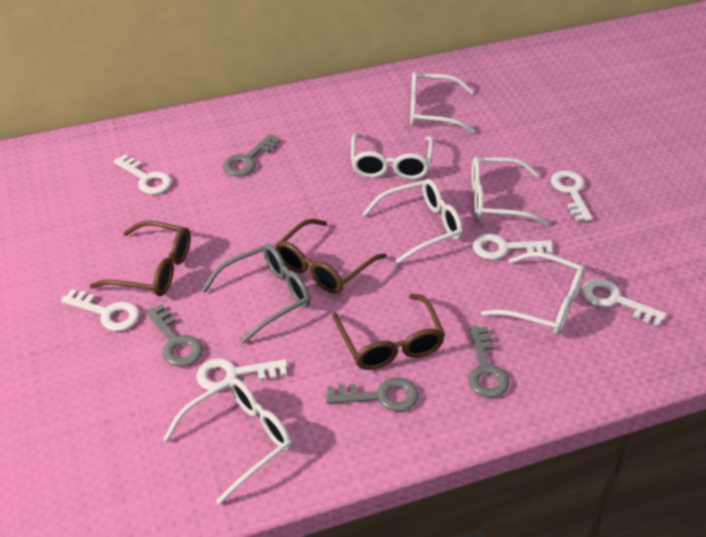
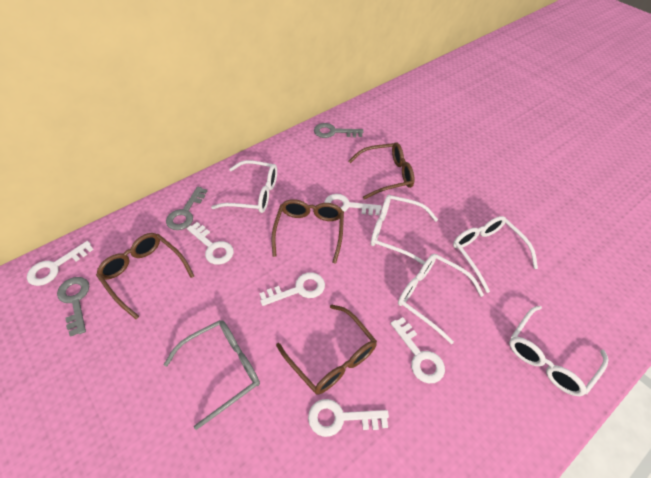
brown glasses: 3 -> 4
grey key: 4 -> 3
white glasses: 6 -> 5

